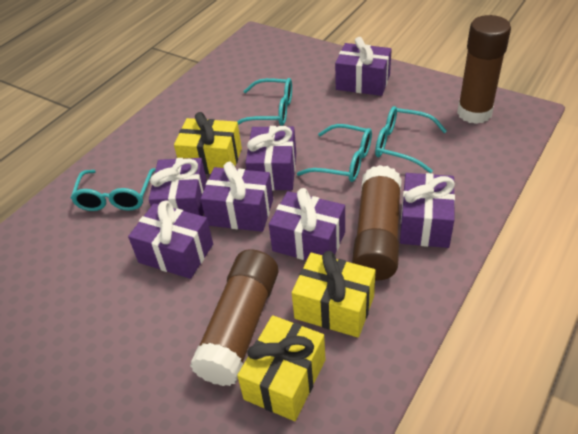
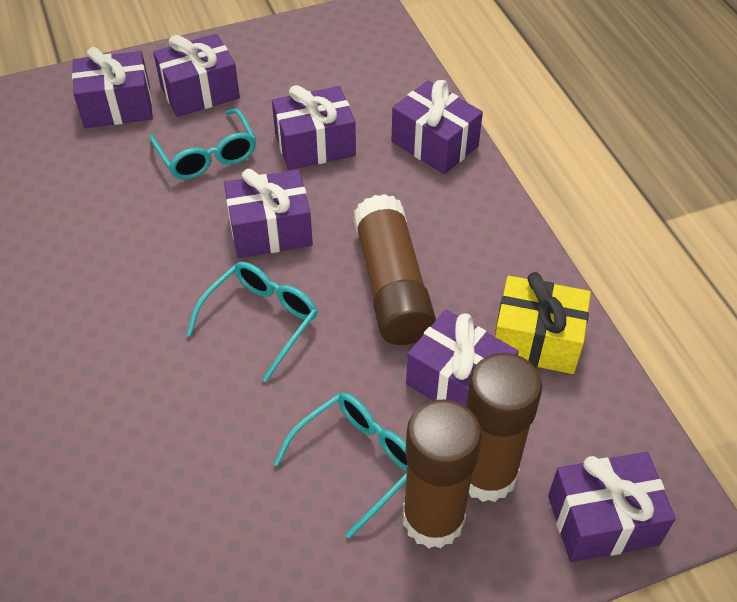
turquoise glasses: 4 -> 3
yellow gift: 3 -> 1

